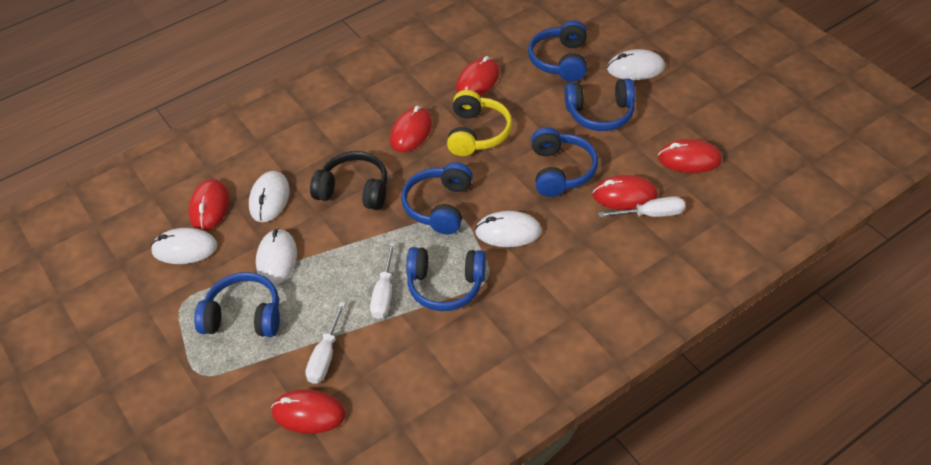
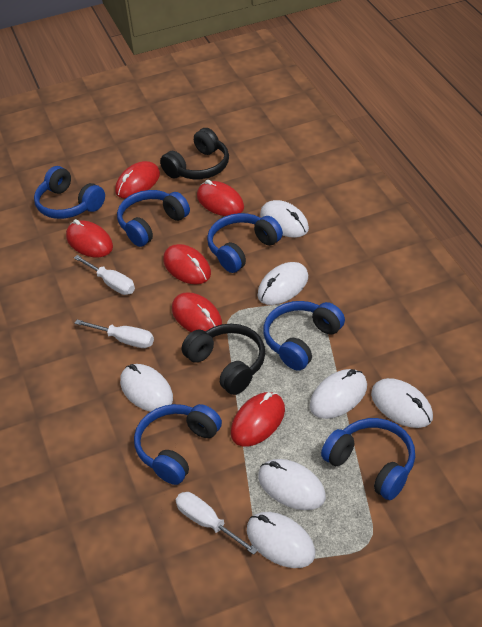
black headphones: 1 -> 2
white mouse: 5 -> 7
yellow headphones: 1 -> 0

